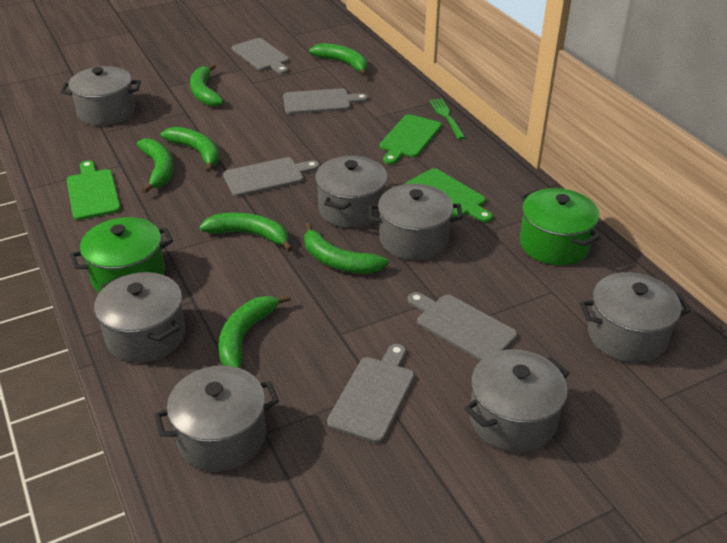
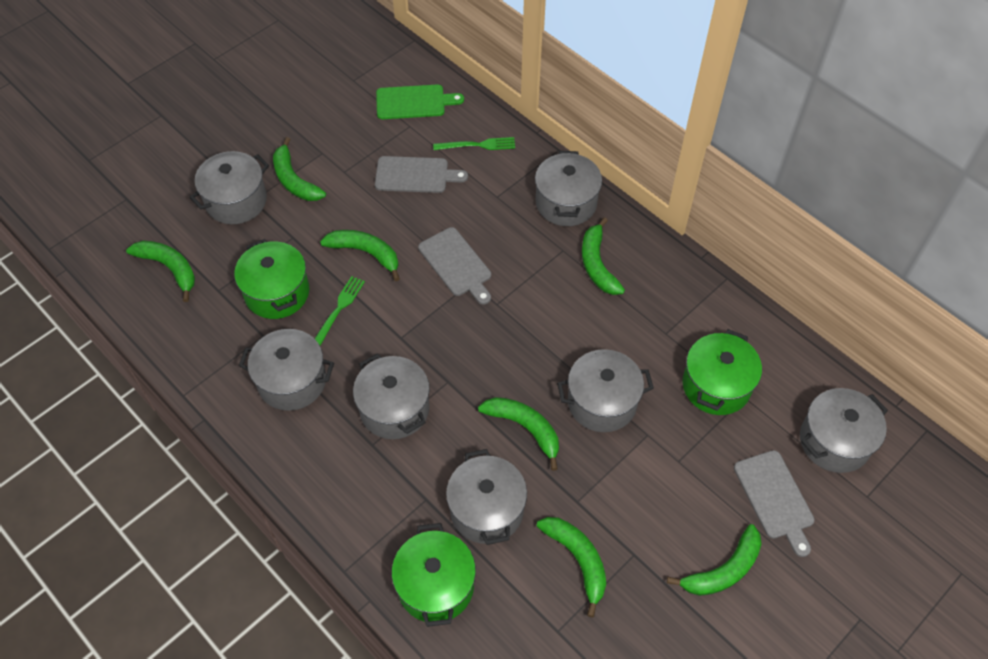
green cutting board: 3 -> 1
green fork: 1 -> 2
green pot: 2 -> 3
grey cutting board: 5 -> 3

